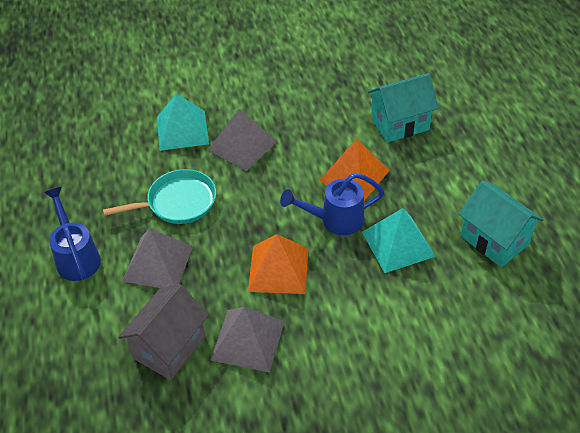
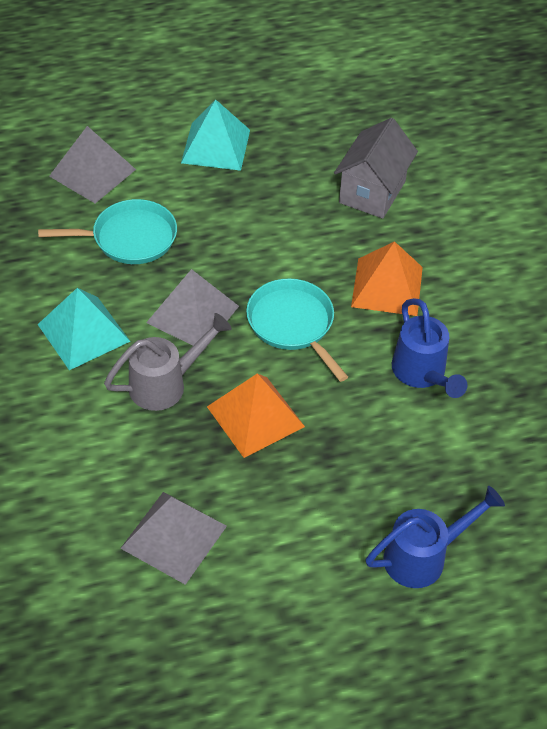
grey watering can: 0 -> 1
turquoise house: 2 -> 0
turquoise pan: 1 -> 2

